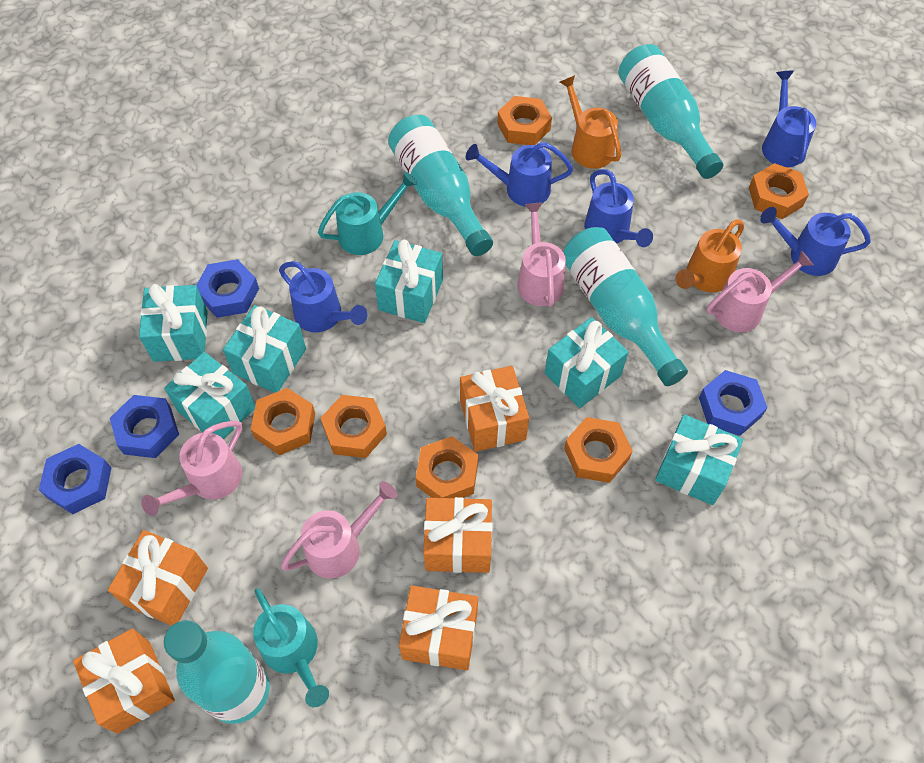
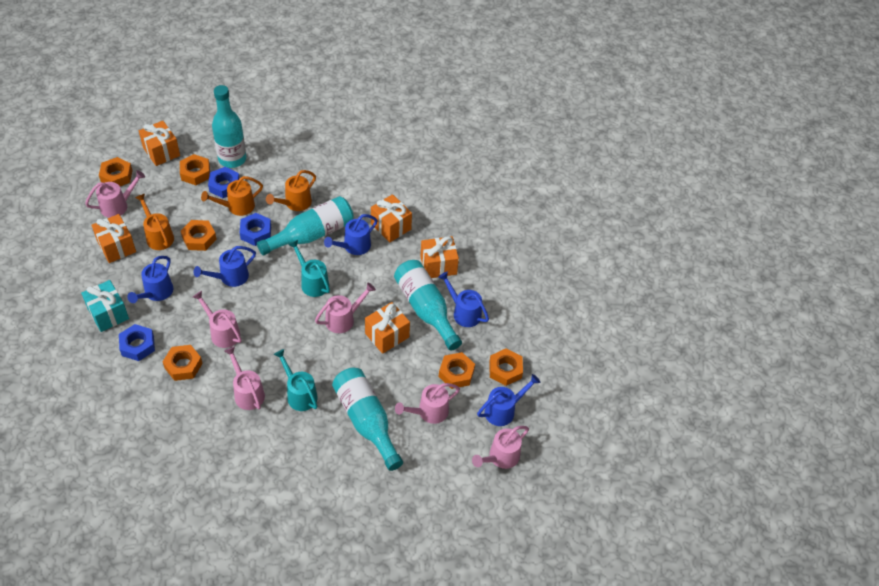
blue nut: 4 -> 3
orange watering can: 2 -> 3
pink watering can: 4 -> 6
turquoise gift: 6 -> 1

